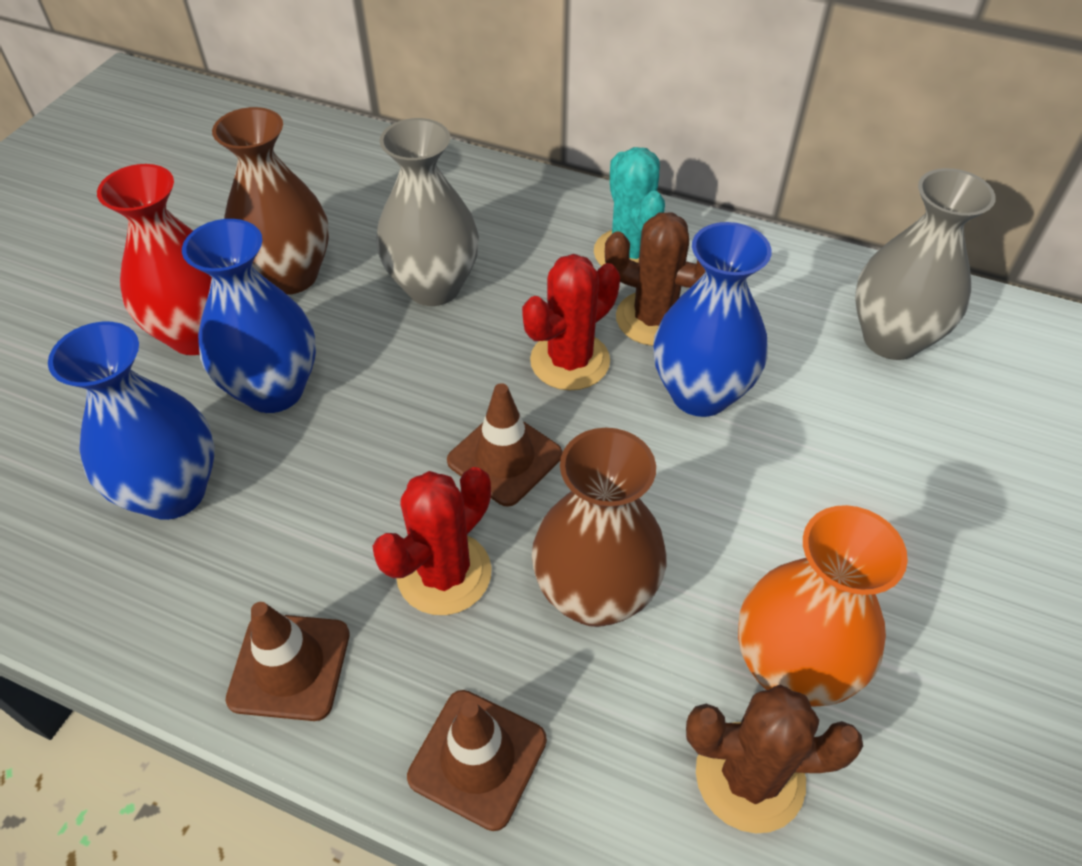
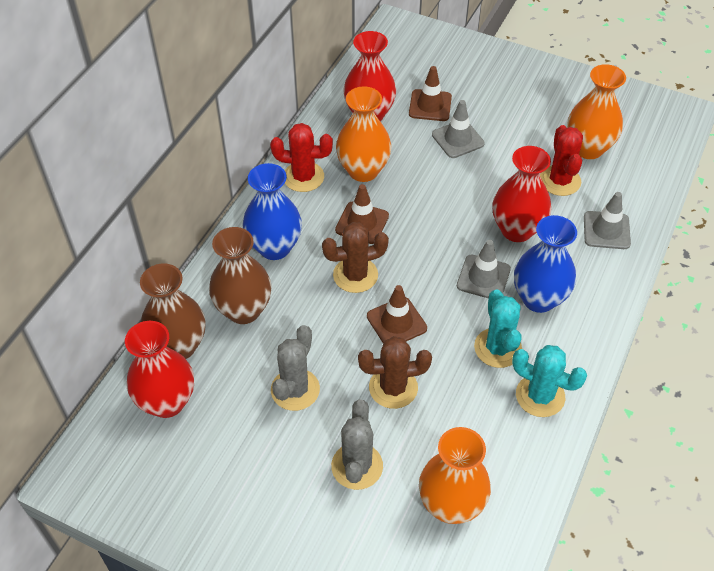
blue vase: 3 -> 2
grey cactus: 0 -> 2
grey traffic cone: 0 -> 3
grey vase: 2 -> 0
orange vase: 1 -> 3
red vase: 1 -> 3
turquoise cactus: 1 -> 2

